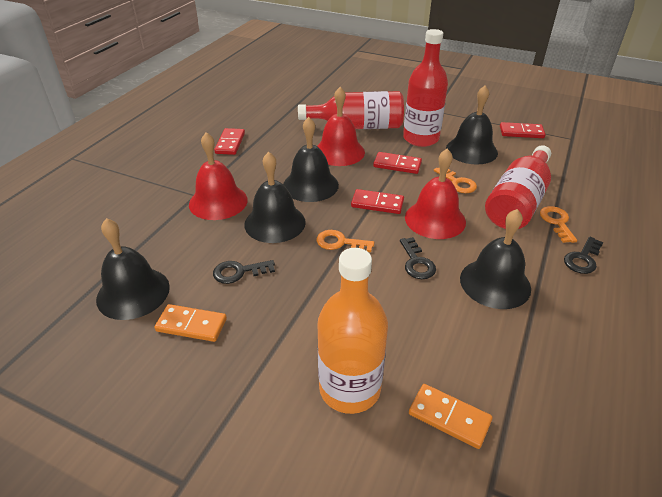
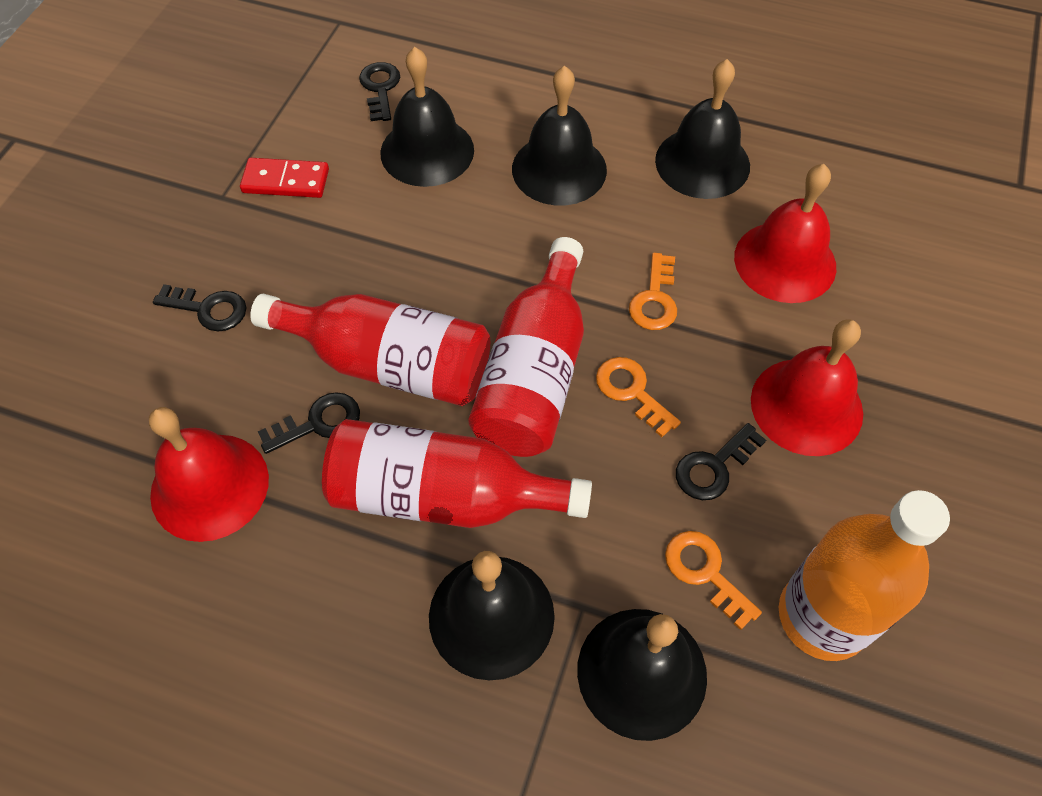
black key: 3 -> 4
orange domino: 2 -> 0
red domino: 4 -> 1

